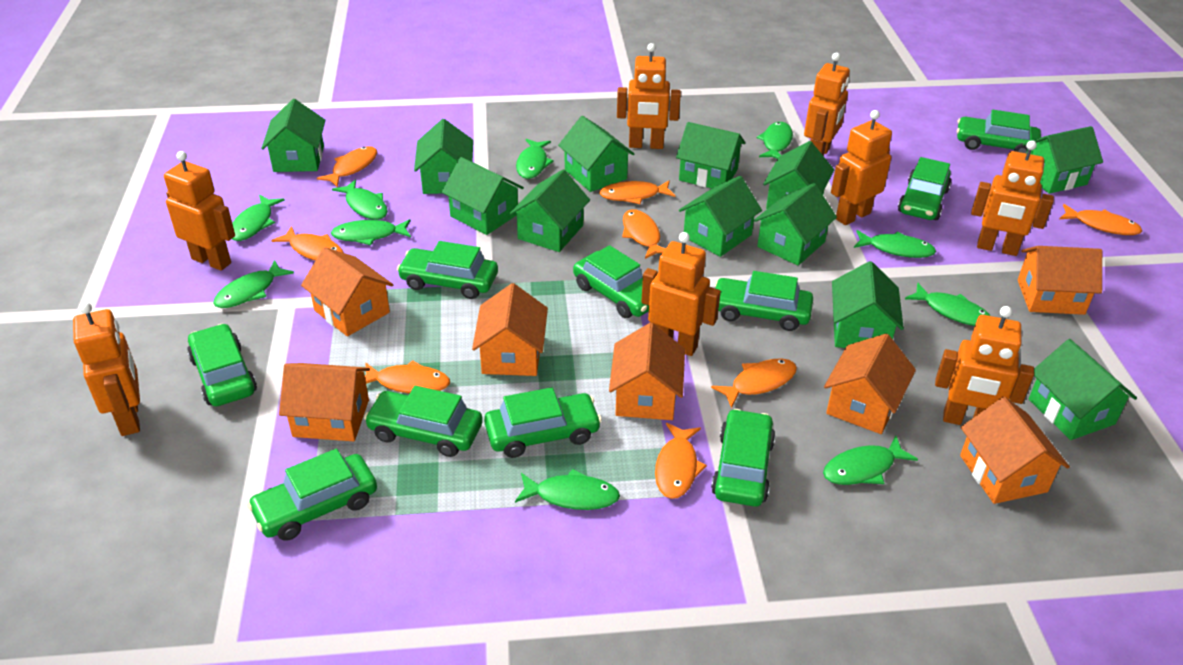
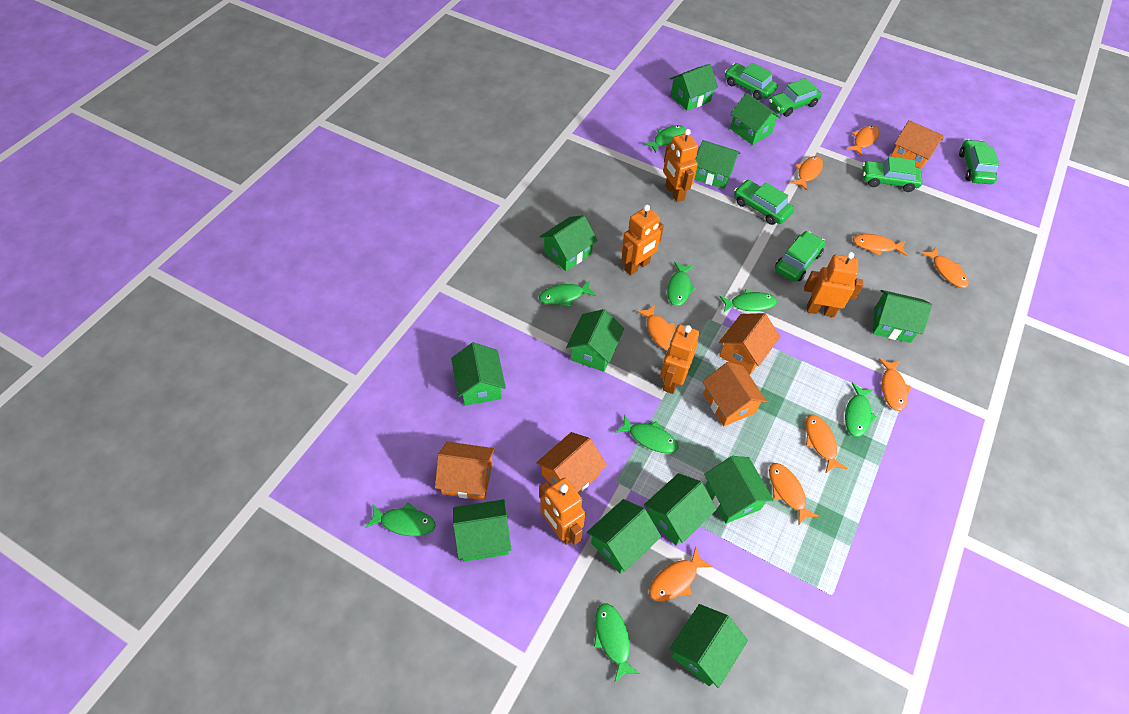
green car: 10 -> 6
green fish: 10 -> 8
orange fish: 8 -> 9
orange house: 7 -> 5
orange robot: 8 -> 5

